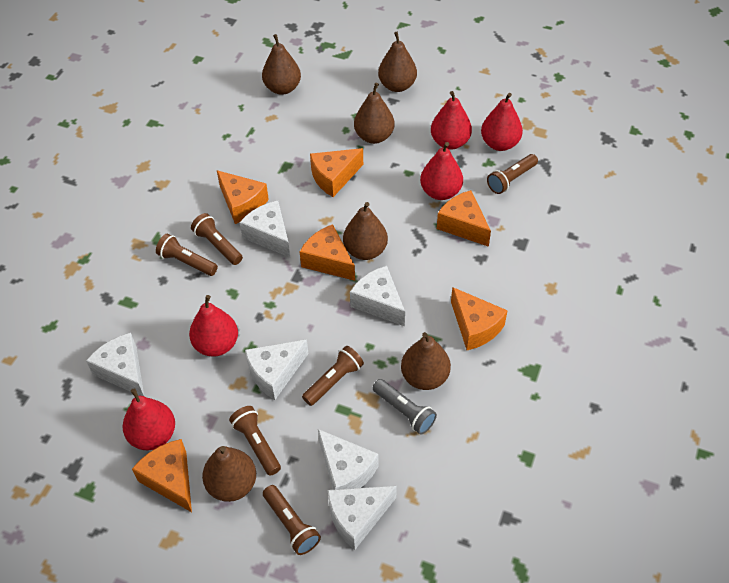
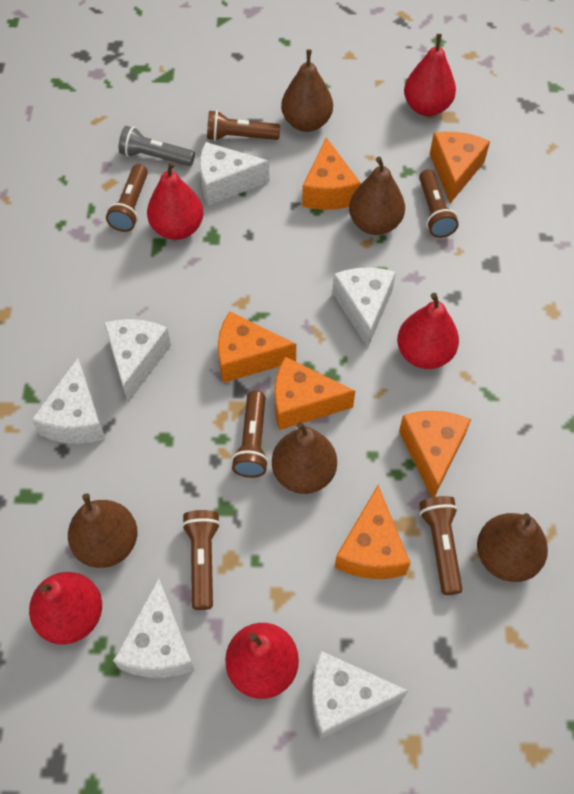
brown pear: 6 -> 5

